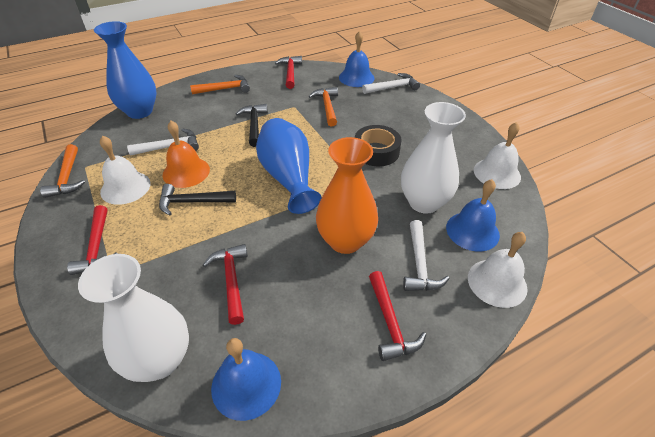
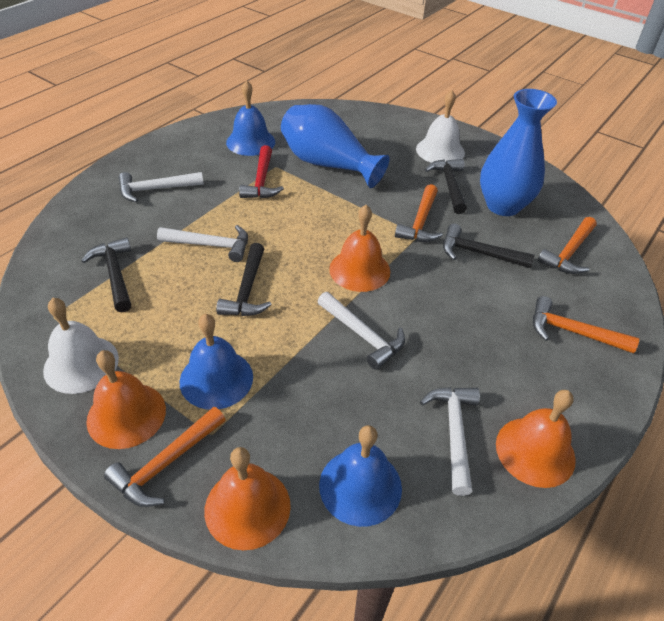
black hammer: 2 -> 4
black tape: 1 -> 0
orange bell: 1 -> 4
orange hammer: 3 -> 4
orange vase: 1 -> 0
red hammer: 4 -> 1
white bell: 3 -> 2
white hammer: 3 -> 4
white vase: 2 -> 0

